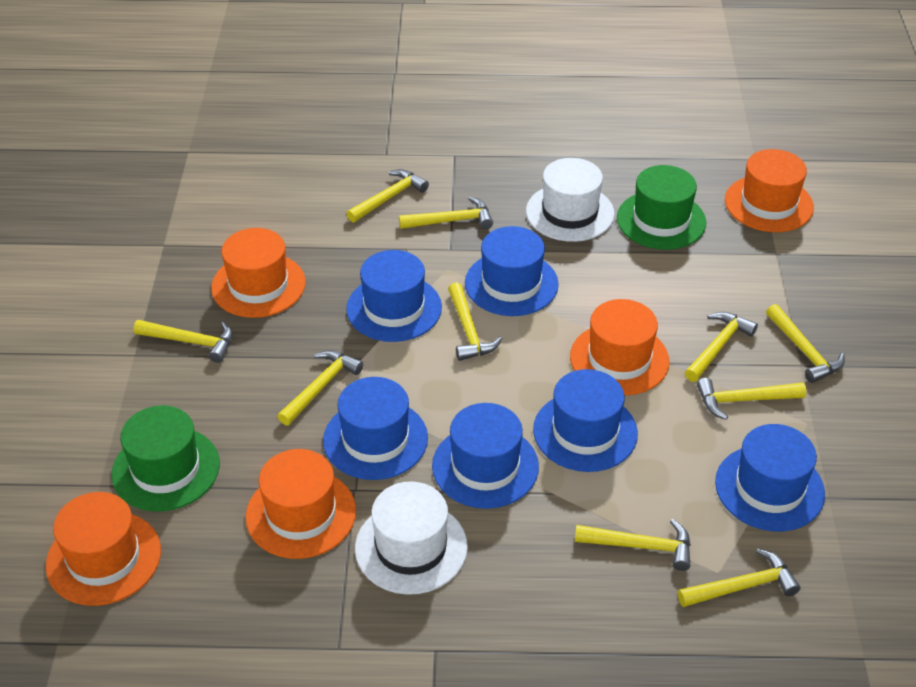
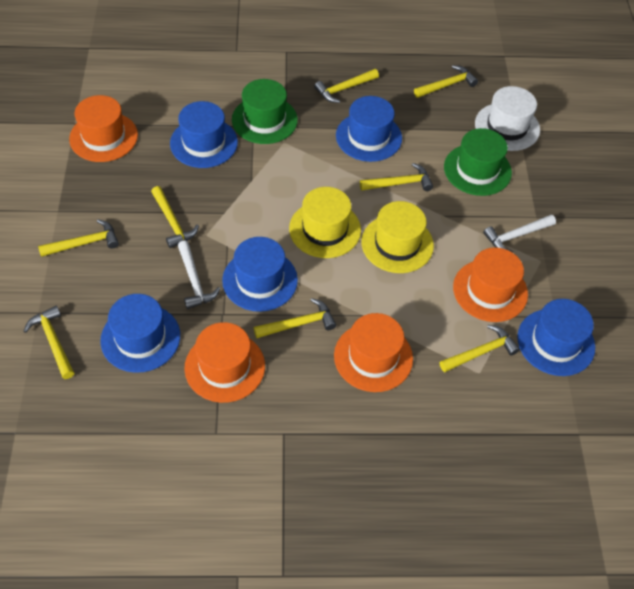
blue hat: 6 -> 5
orange hat: 5 -> 4
white hammer: 0 -> 2
white hat: 2 -> 1
yellow hammer: 10 -> 8
yellow hat: 0 -> 2

